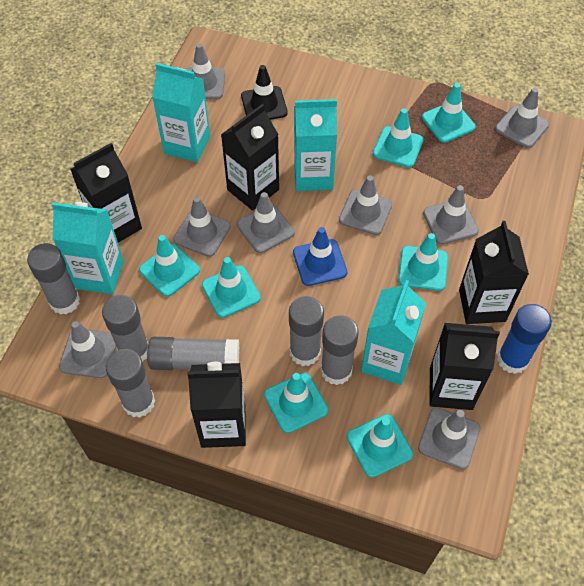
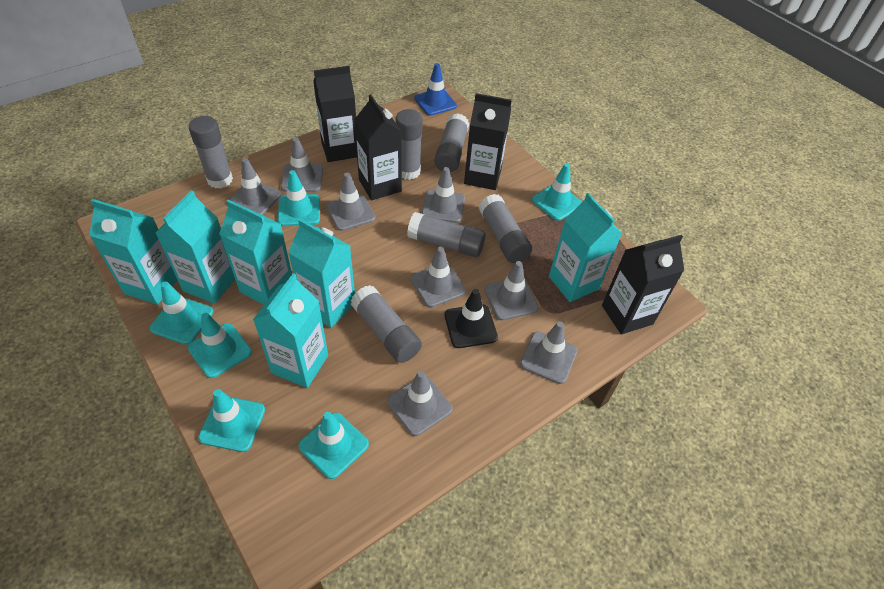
black carton: 5 -> 4
blue glue stick: 1 -> 0
turquoise carton: 4 -> 6
turquoise traffic cone: 7 -> 6

